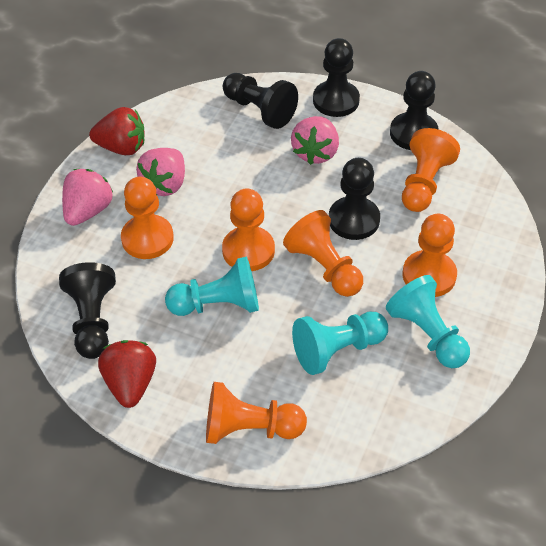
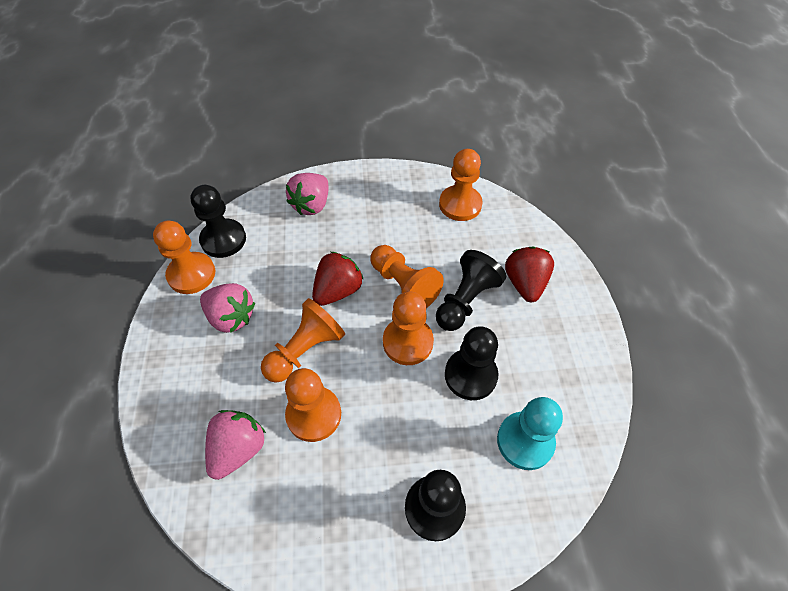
black pawn: 5 -> 4
turquoise pawn: 3 -> 1

